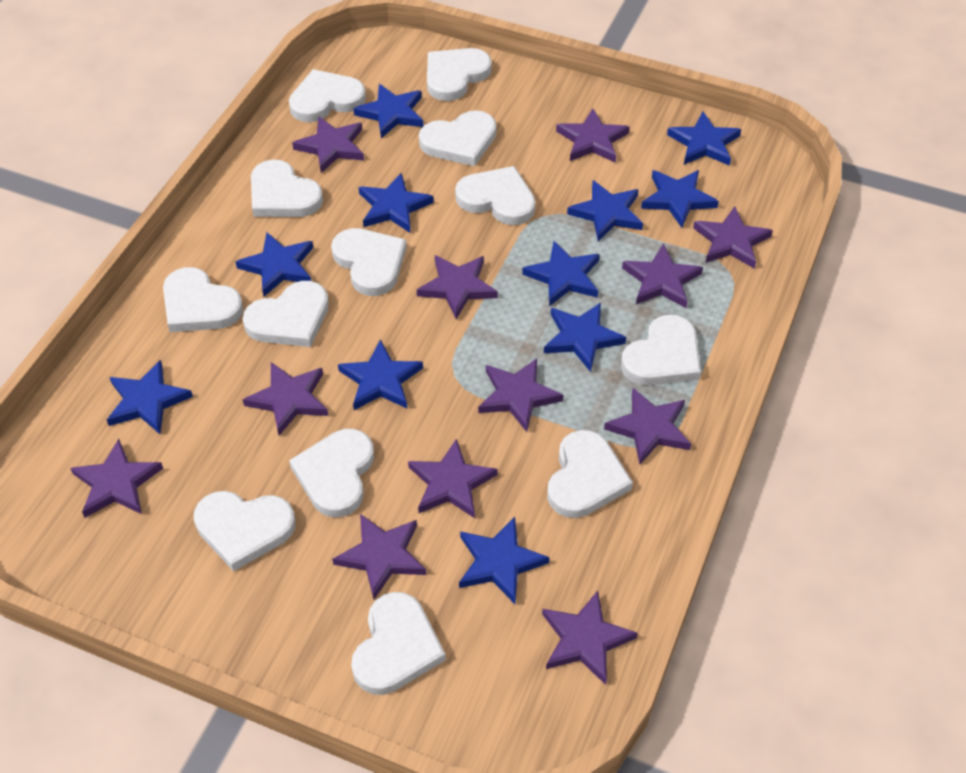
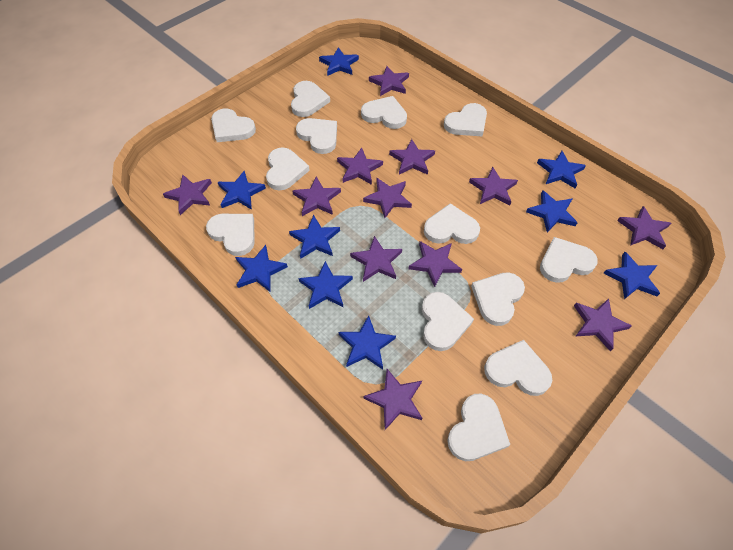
blue star: 11 -> 9

